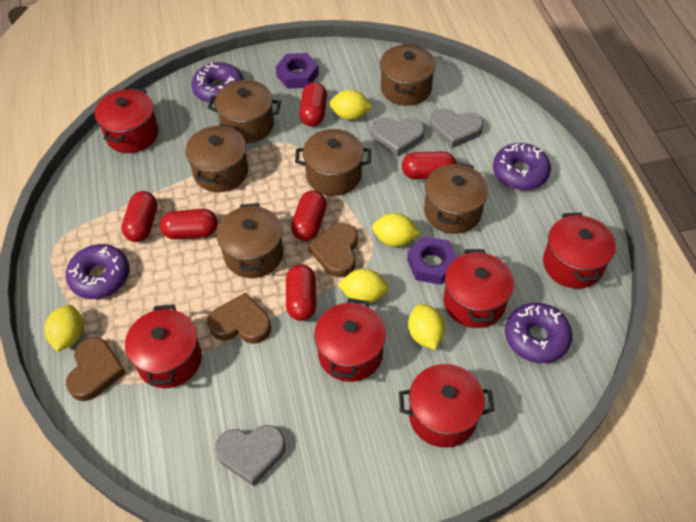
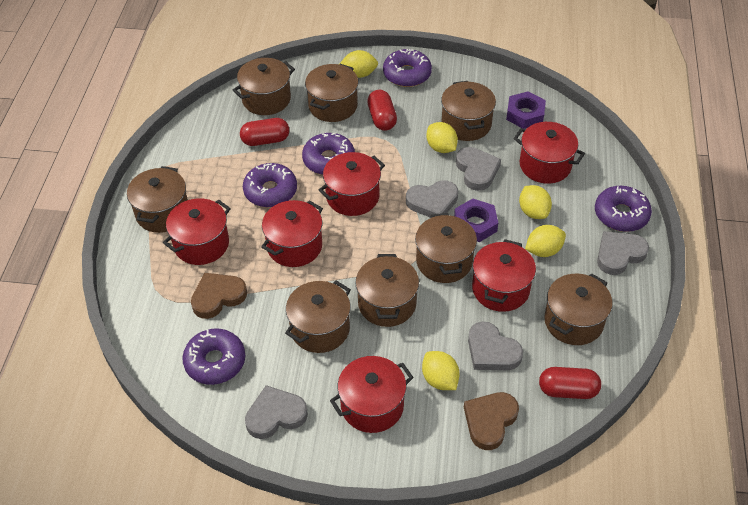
brown heart: 3 -> 2
brown pot: 6 -> 8
grey heart: 3 -> 5
purple donut: 4 -> 5
red capsule: 6 -> 3

